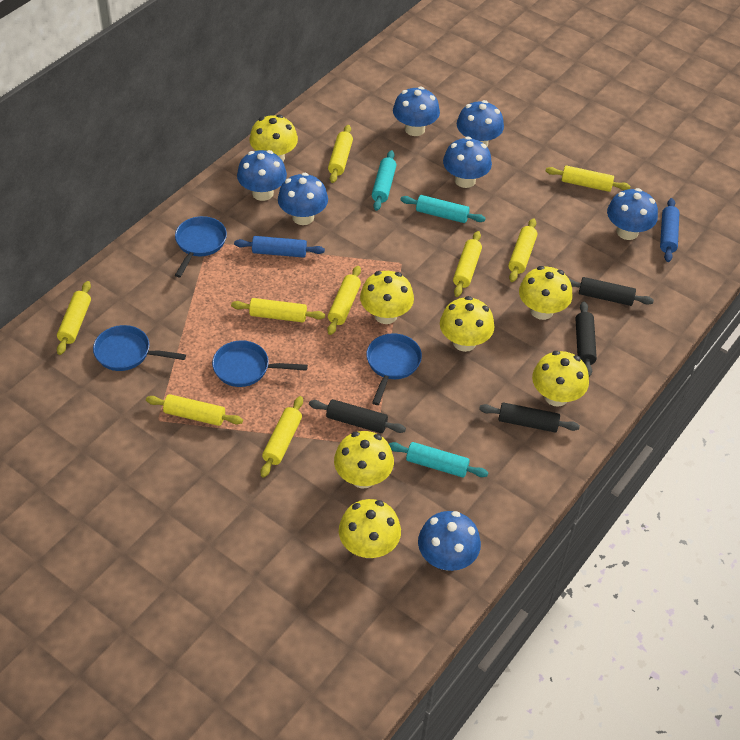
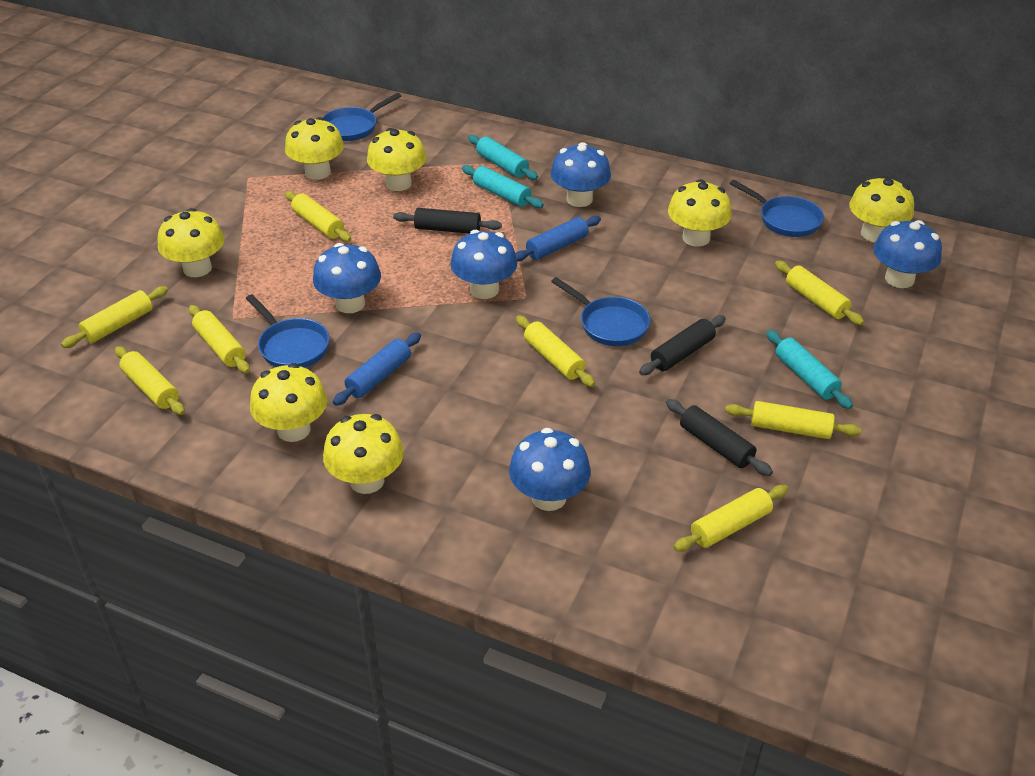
black rolling pin: 4 -> 3
blue mushroom: 7 -> 5
yellow rolling pin: 9 -> 8

